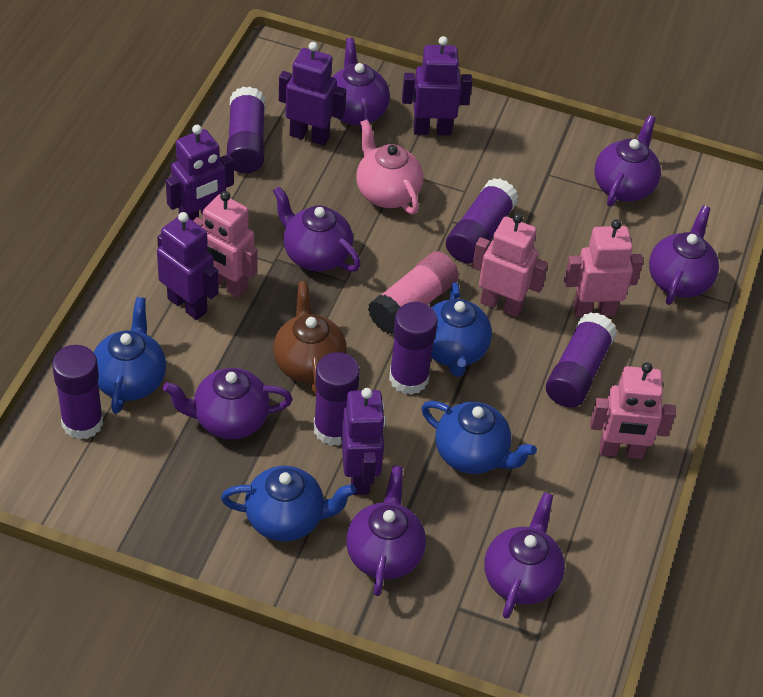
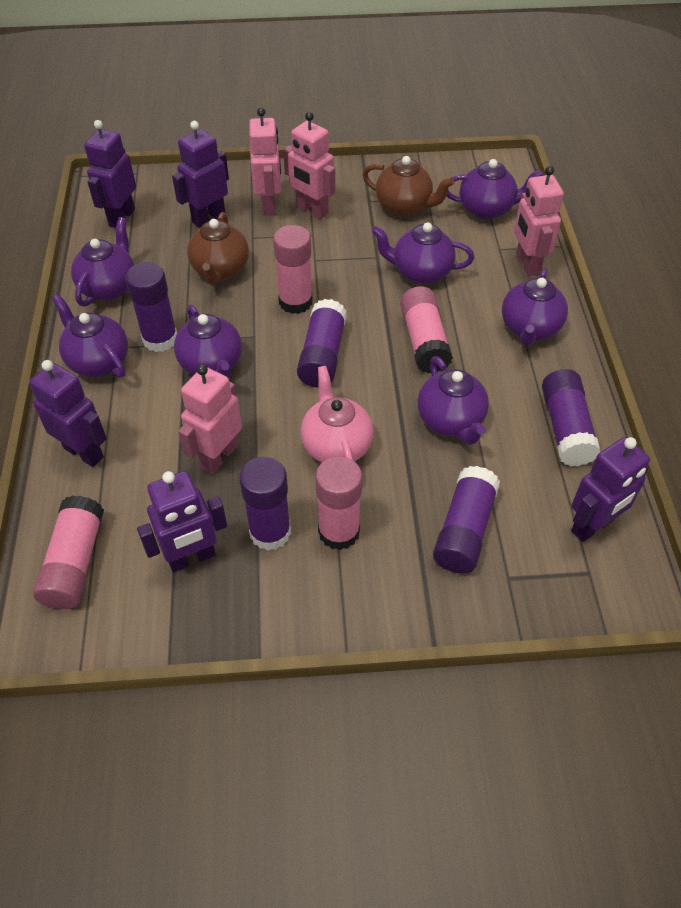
blue teapot: 4 -> 0
brown teapot: 1 -> 2
pink glue stick: 1 -> 4
purple glue stick: 6 -> 5

